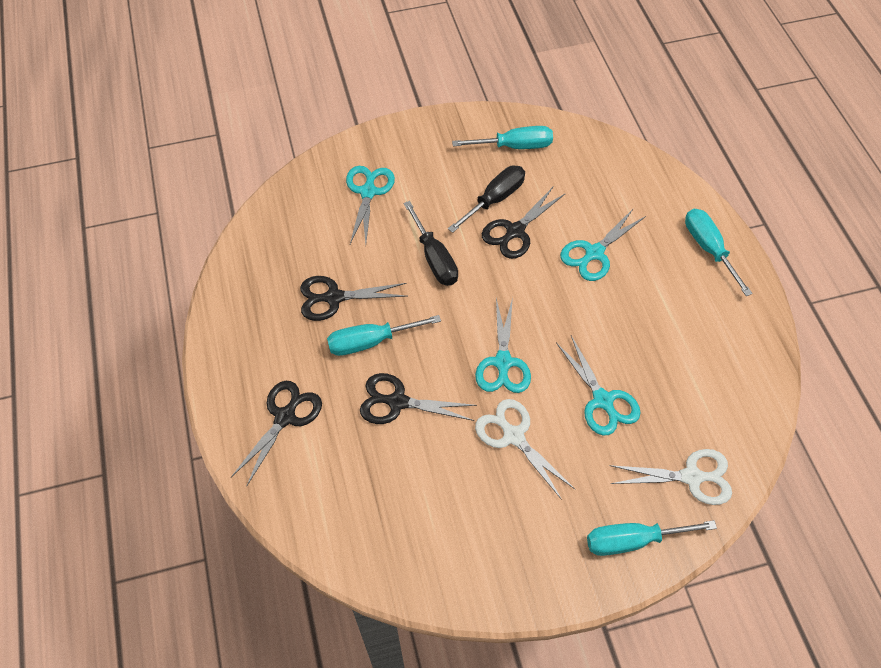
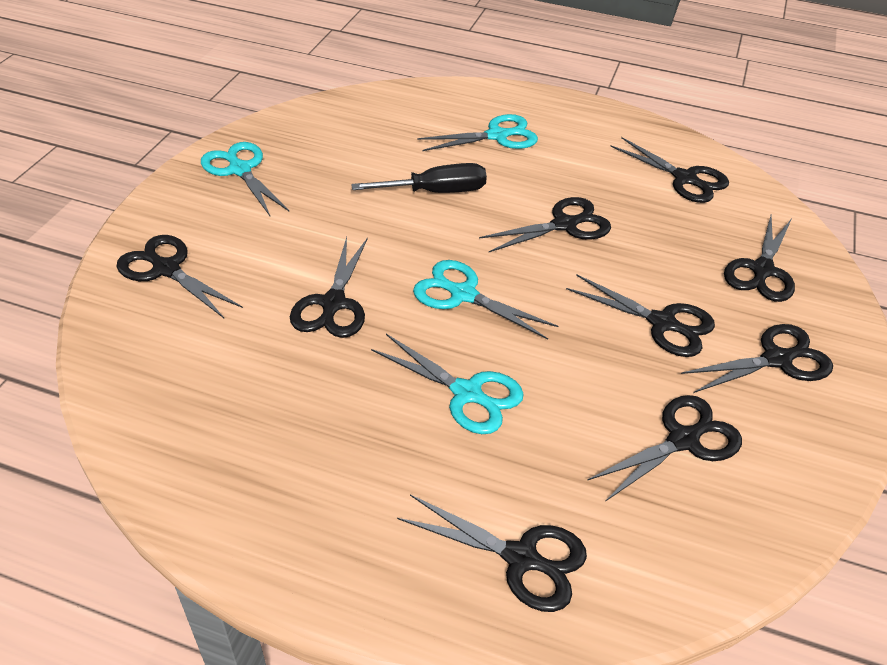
black scissors: 4 -> 9
black screwdriver: 2 -> 1
turquoise screwdriver: 4 -> 0
white scissors: 2 -> 0

